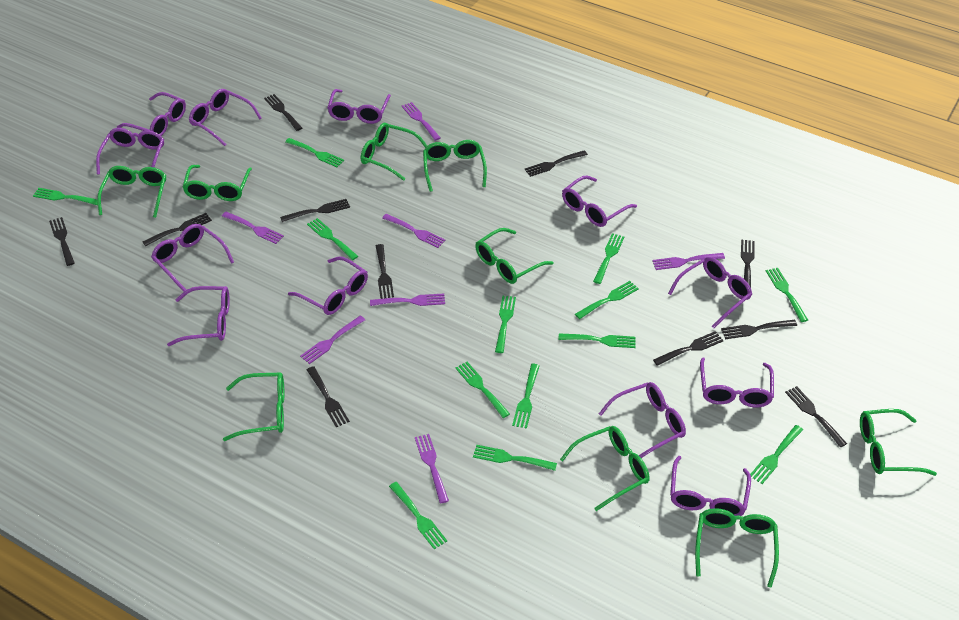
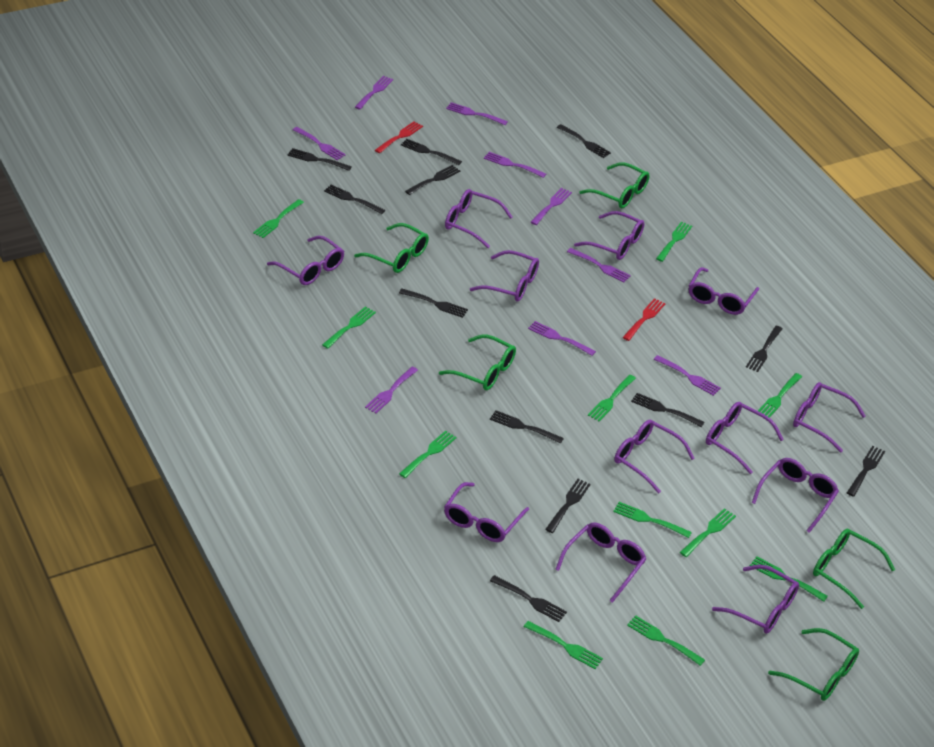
black fork: 11 -> 12
green fork: 13 -> 11
green glasses: 9 -> 5
purple fork: 7 -> 9
red fork: 0 -> 2

